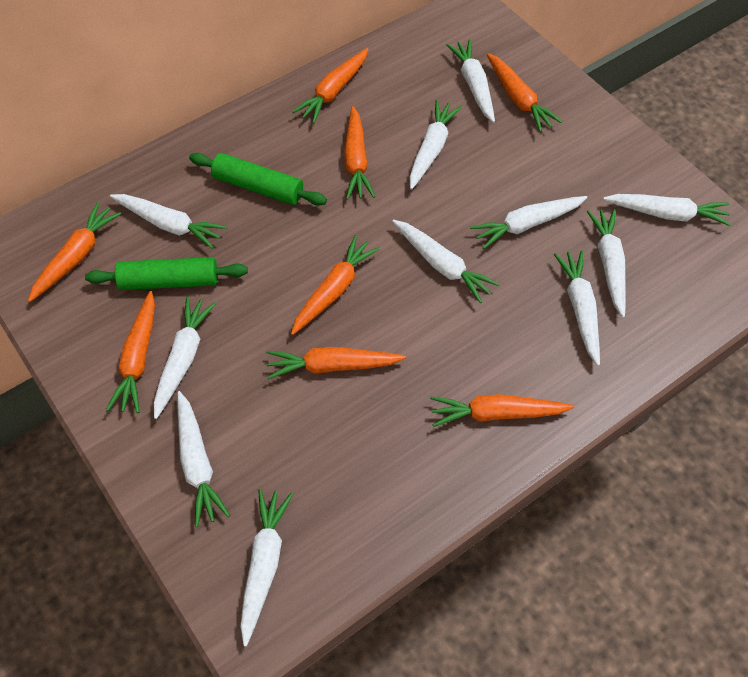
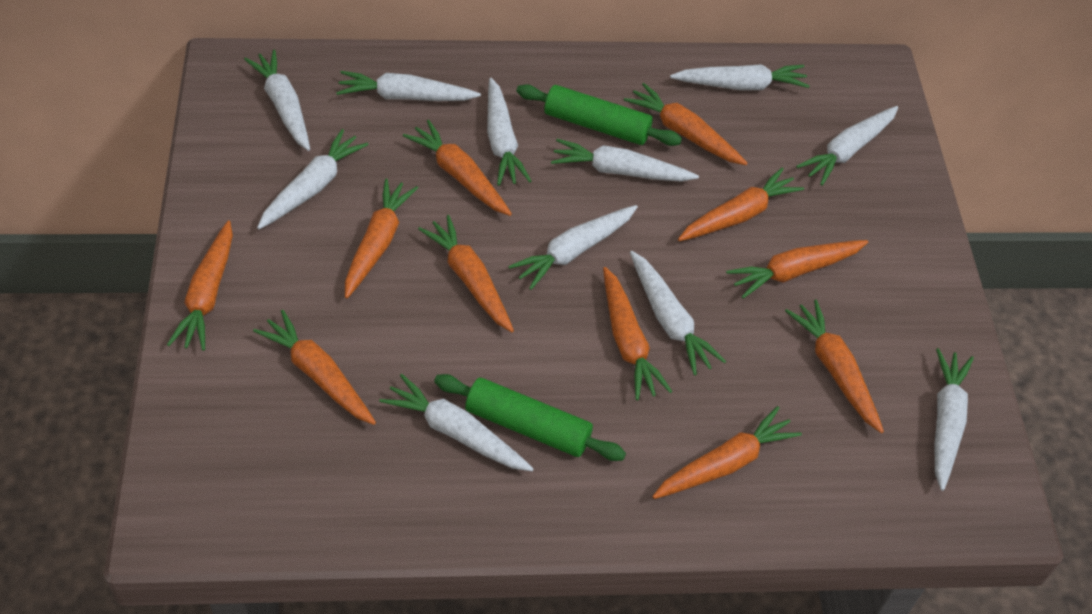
orange carrot: 8 -> 11

